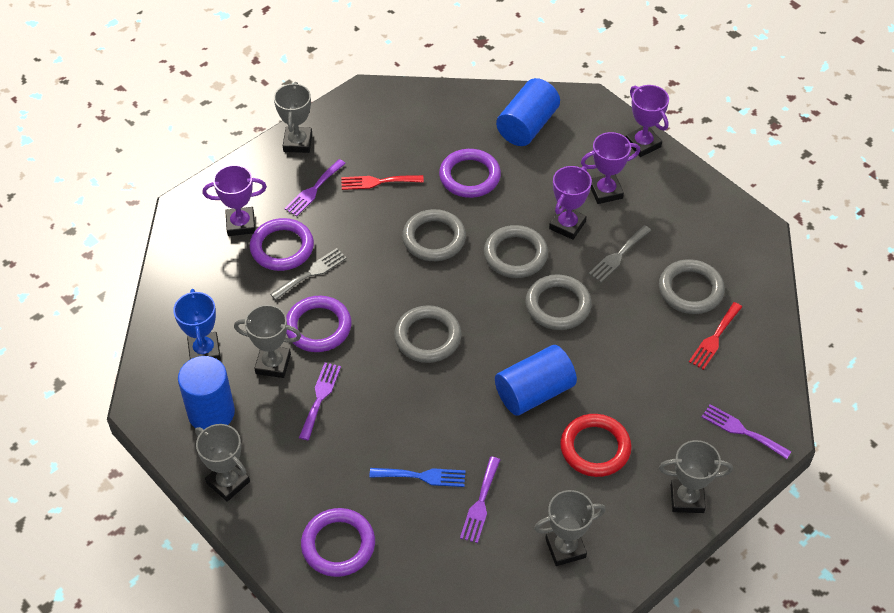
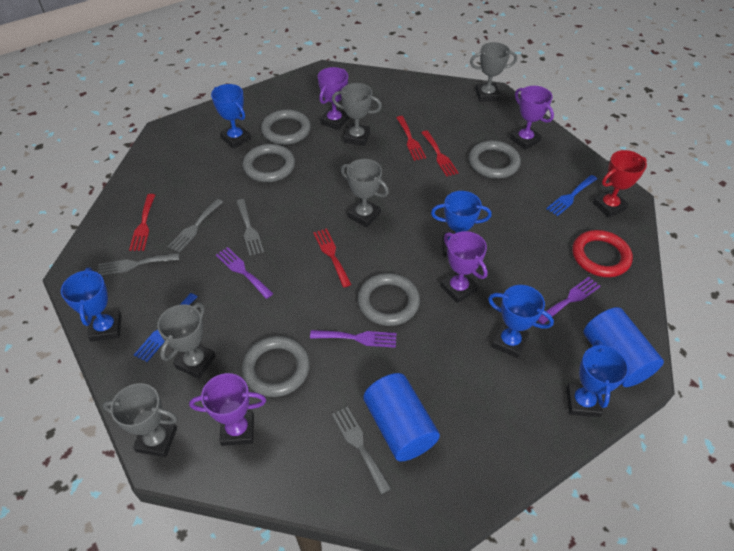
blue cylinder: 3 -> 2
blue fork: 1 -> 2
blue trophy: 1 -> 5
grey fork: 2 -> 4
purple fork: 4 -> 3
purple ring: 4 -> 0
red fork: 2 -> 4
red trophy: 0 -> 1

